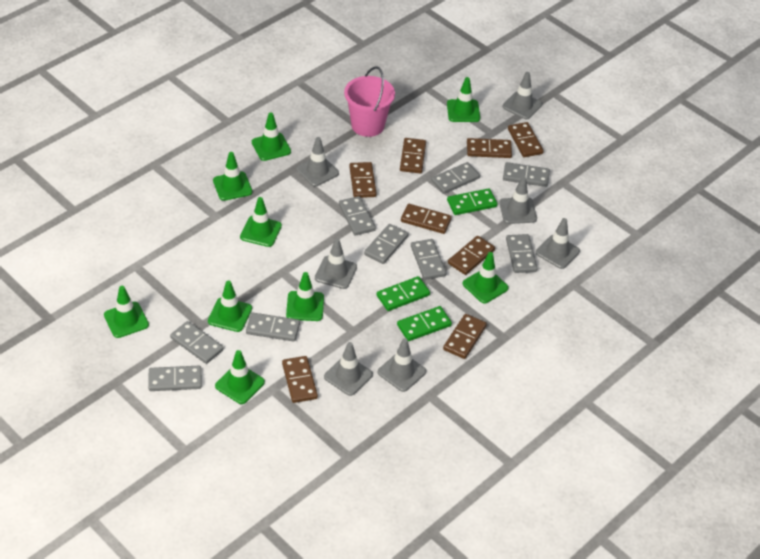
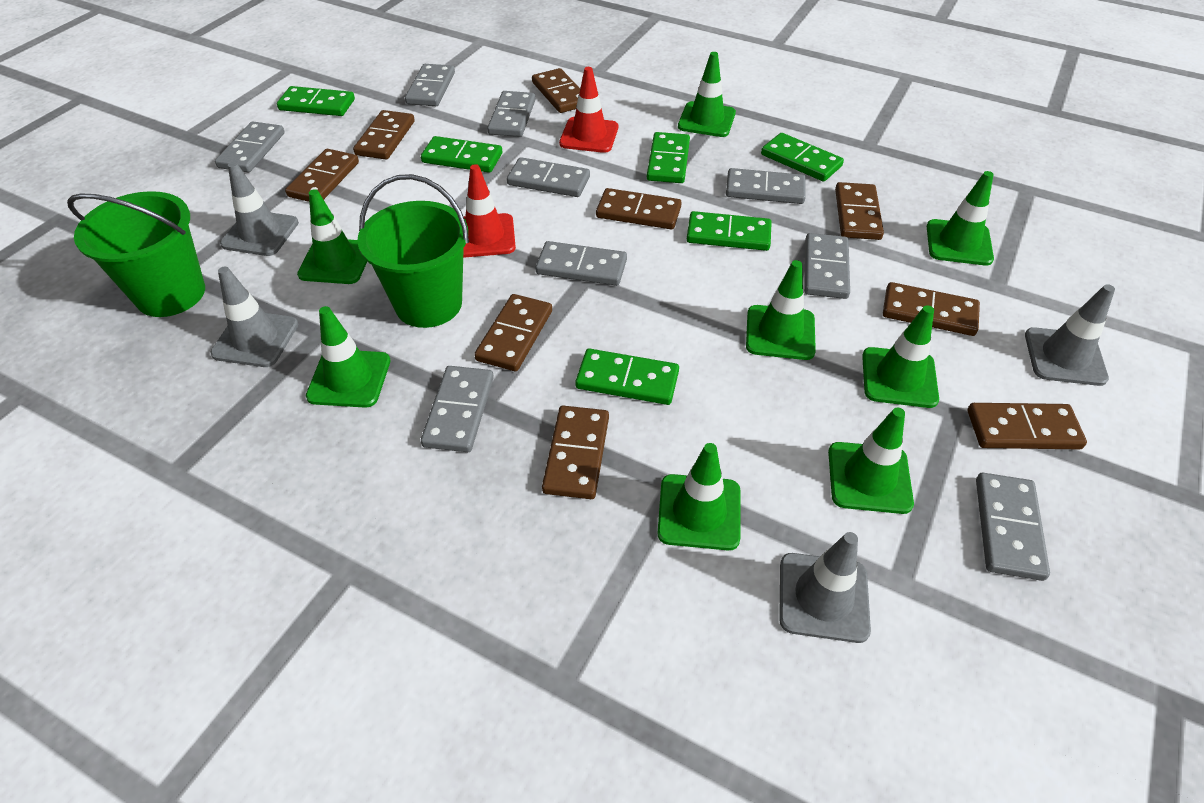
brown domino: 8 -> 9
green bucket: 0 -> 2
green domino: 3 -> 6
green traffic cone: 9 -> 8
grey traffic cone: 7 -> 4
pink bucket: 1 -> 0
red traffic cone: 0 -> 2

